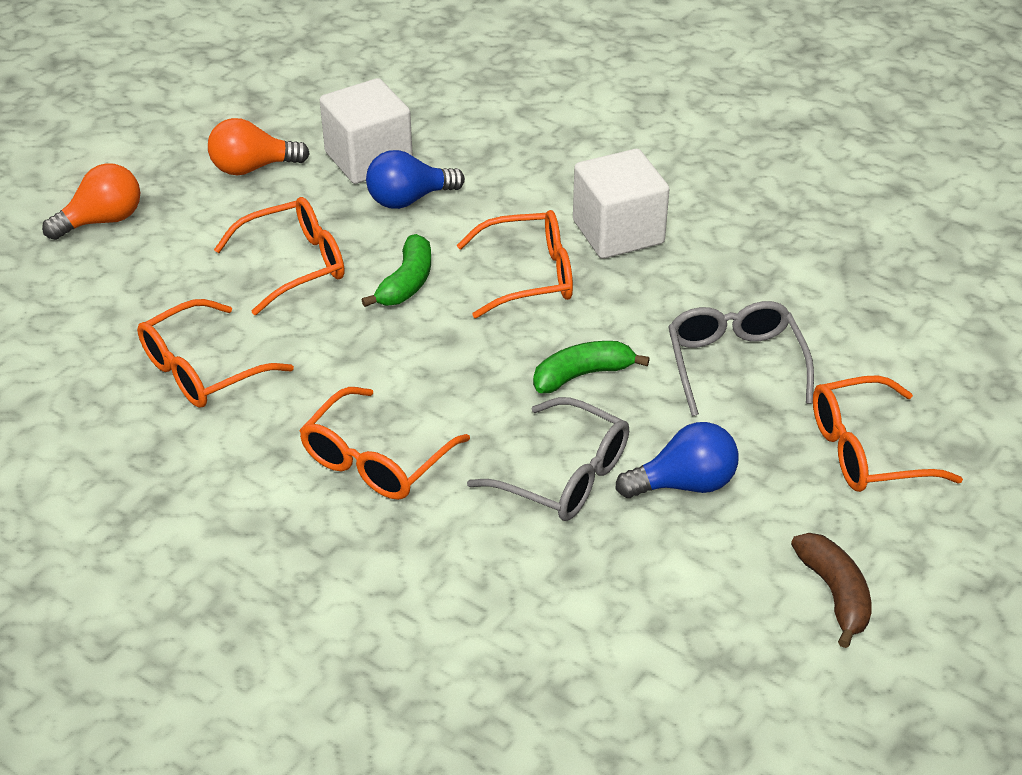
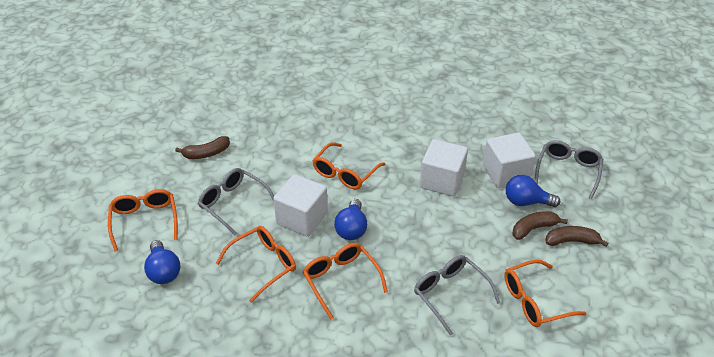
blue light bulb: 2 -> 3
brown banana: 1 -> 3
green banana: 2 -> 0
grey glasses: 2 -> 3
orange light bulb: 2 -> 0
white cube: 2 -> 3

